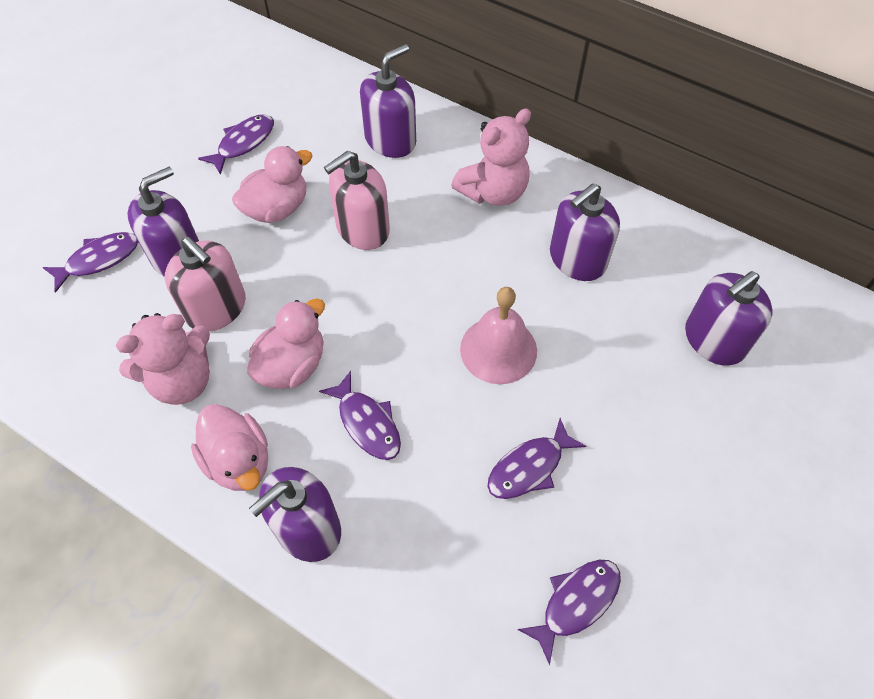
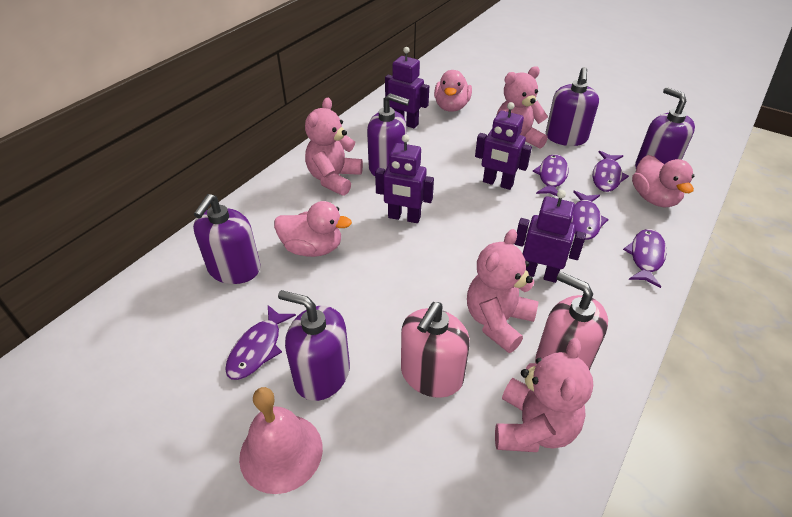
pink teddy bear: 2 -> 4
purple robot: 0 -> 4

